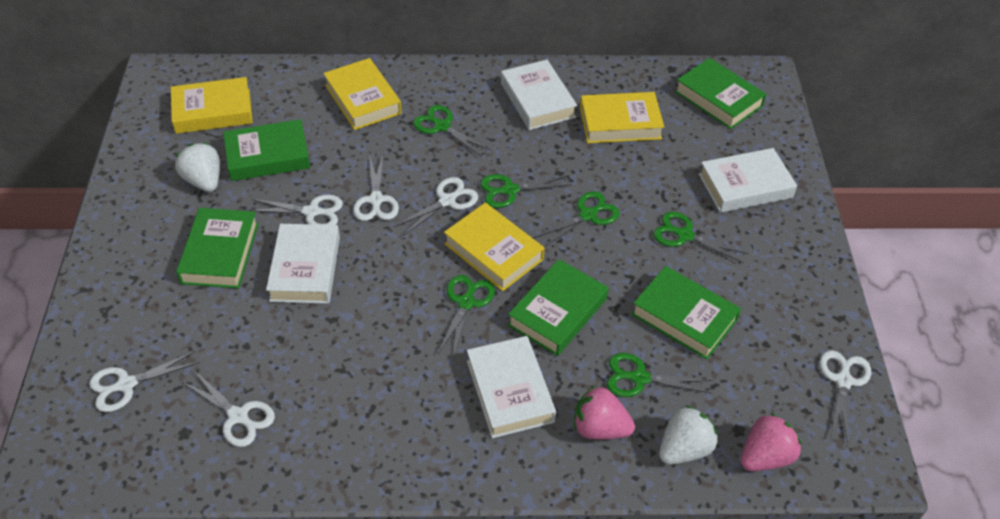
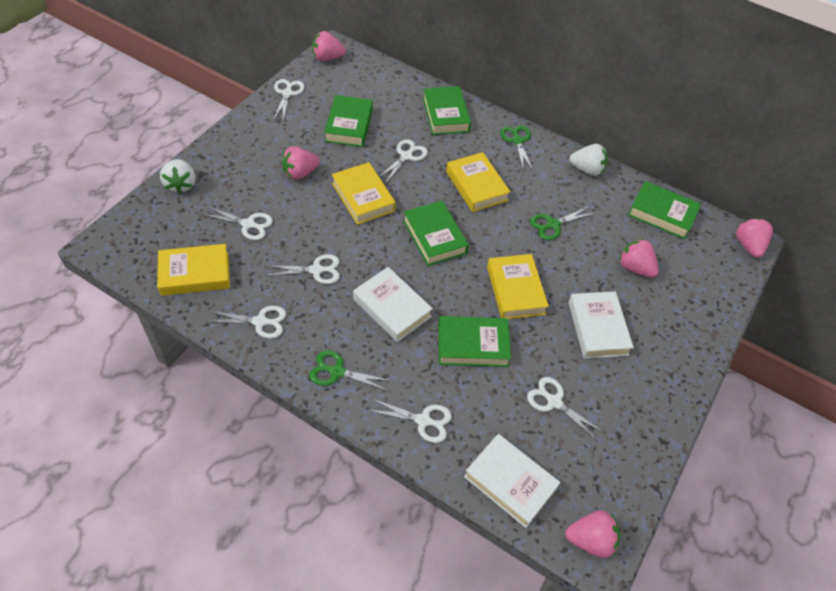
green scissors: 6 -> 3
pink strawberry: 2 -> 5
white book: 4 -> 3
white scissors: 6 -> 7

